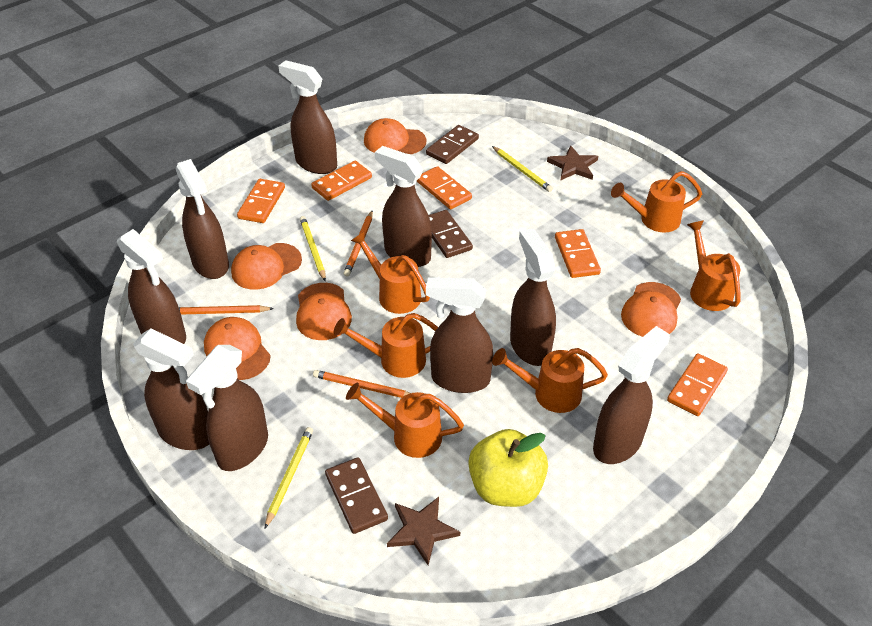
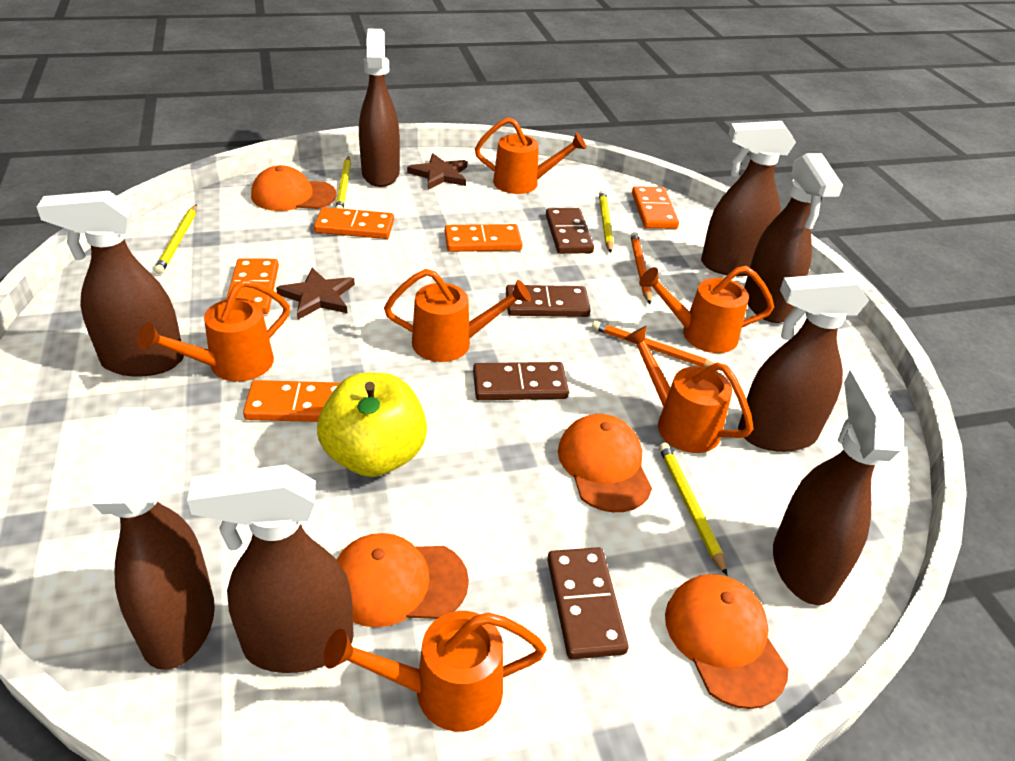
brown domino: 3 -> 4
brown spray bottle: 9 -> 8
orange cap: 5 -> 4
orange pencil: 3 -> 2
yellow pencil: 3 -> 4

